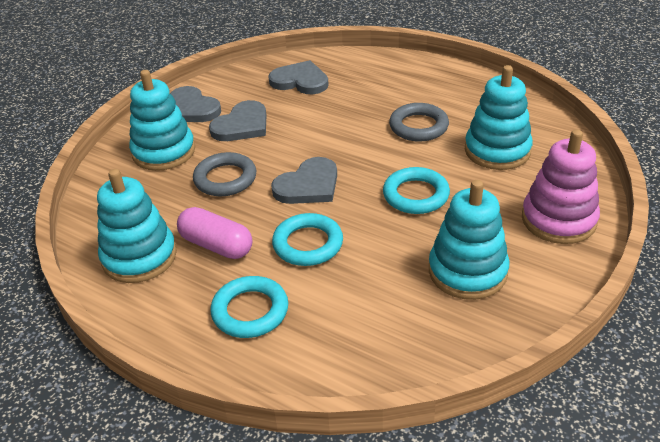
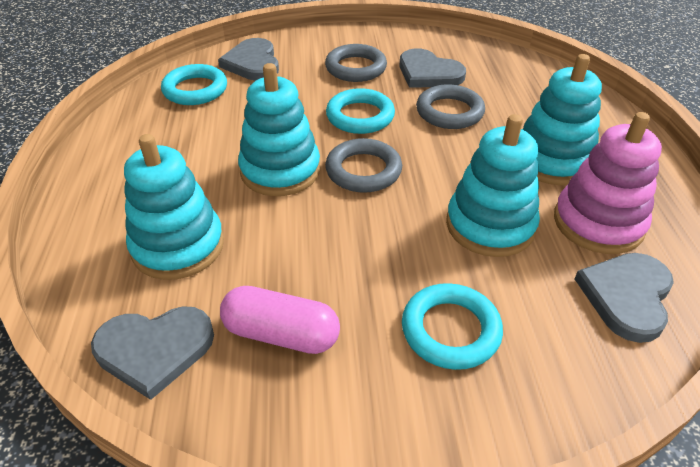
grey ring: 2 -> 3

